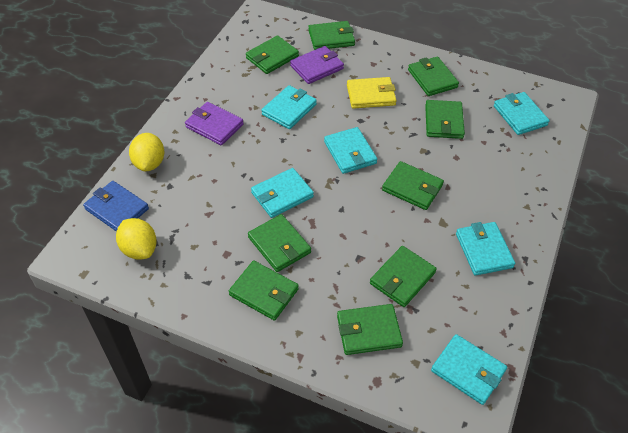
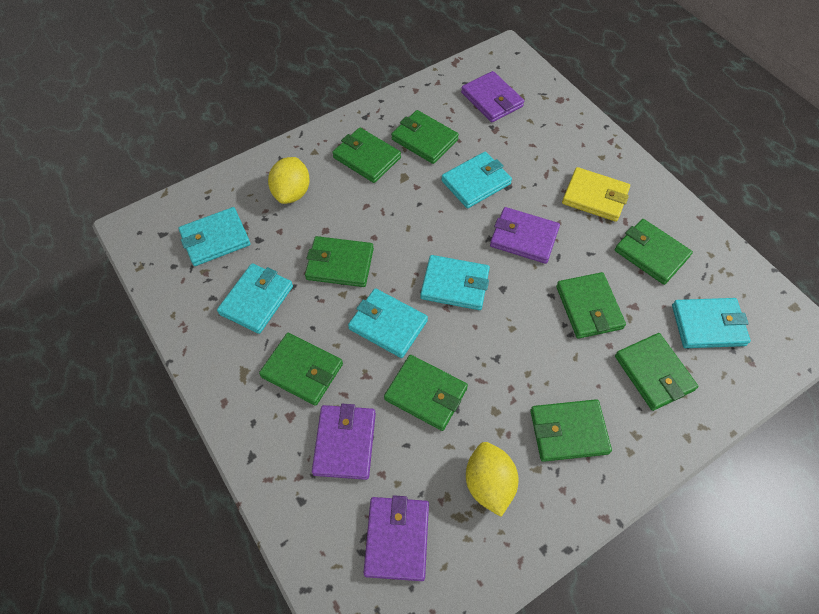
blue wallet: 1 -> 0
purple wallet: 2 -> 4

